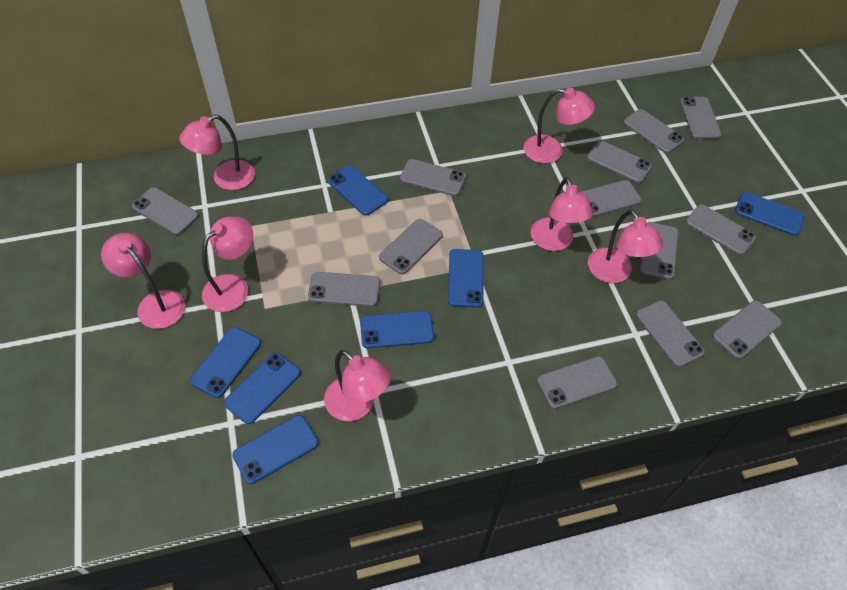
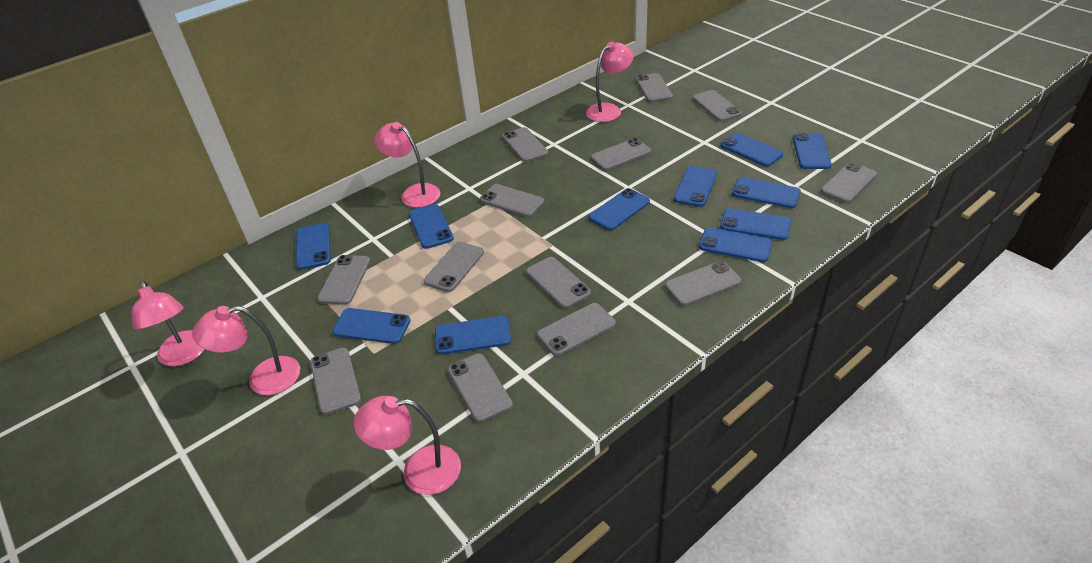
blue phone: 7 -> 11
pink lamp: 7 -> 5

